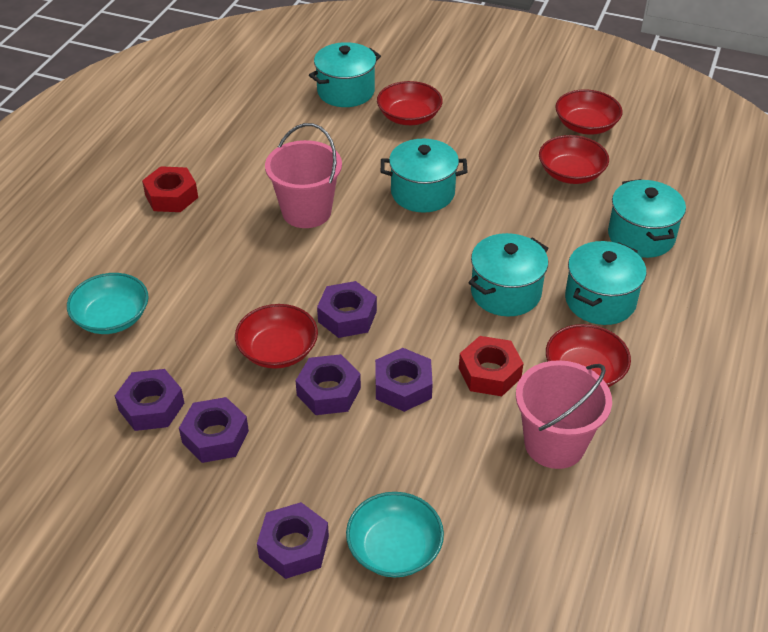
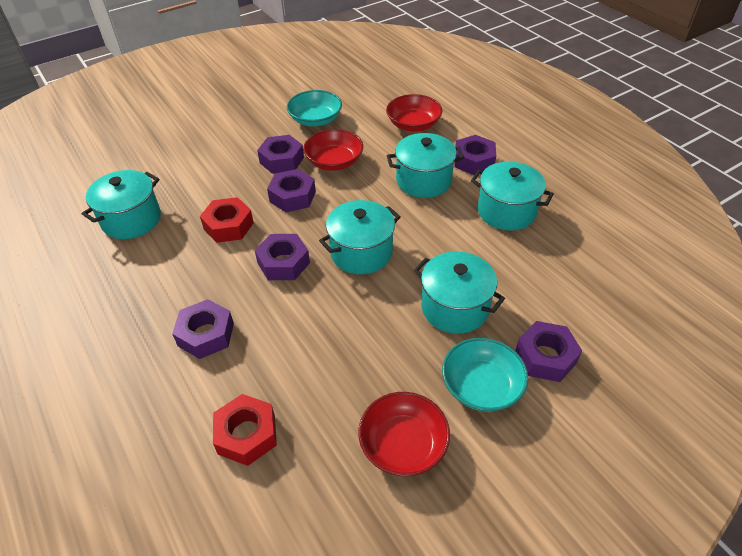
pink bucket: 2 -> 0
red bowl: 5 -> 3

